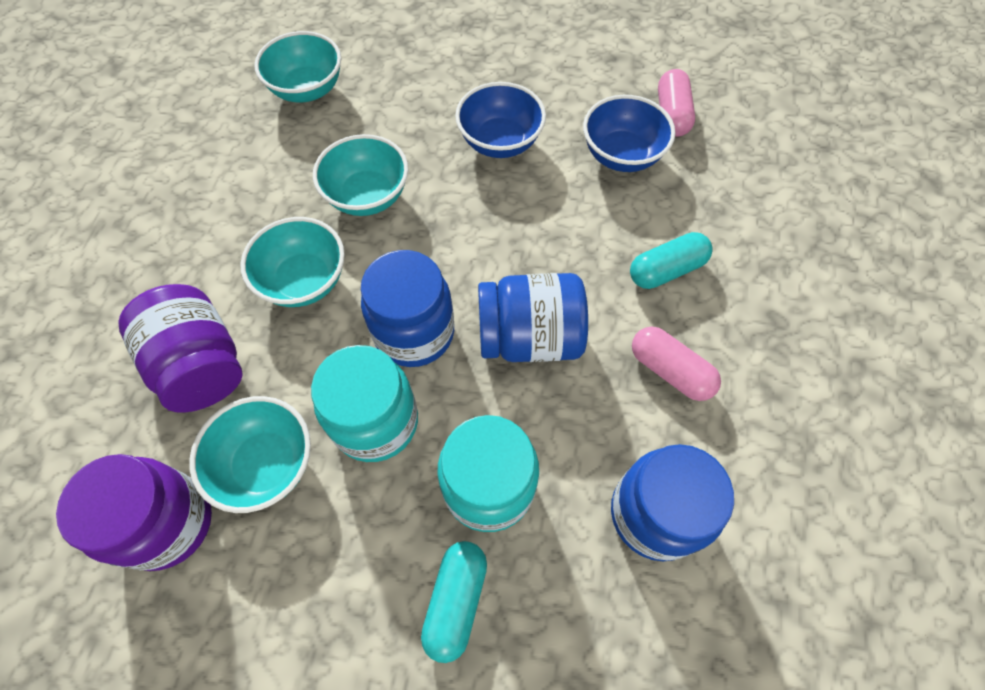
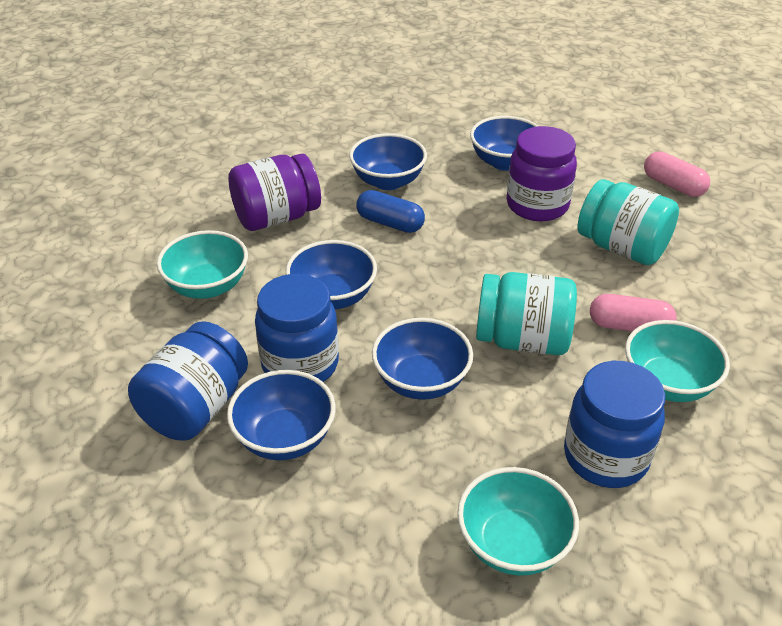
blue bowl: 2 -> 5
blue capsule: 0 -> 1
turquoise bowl: 4 -> 3
turquoise capsule: 2 -> 0

